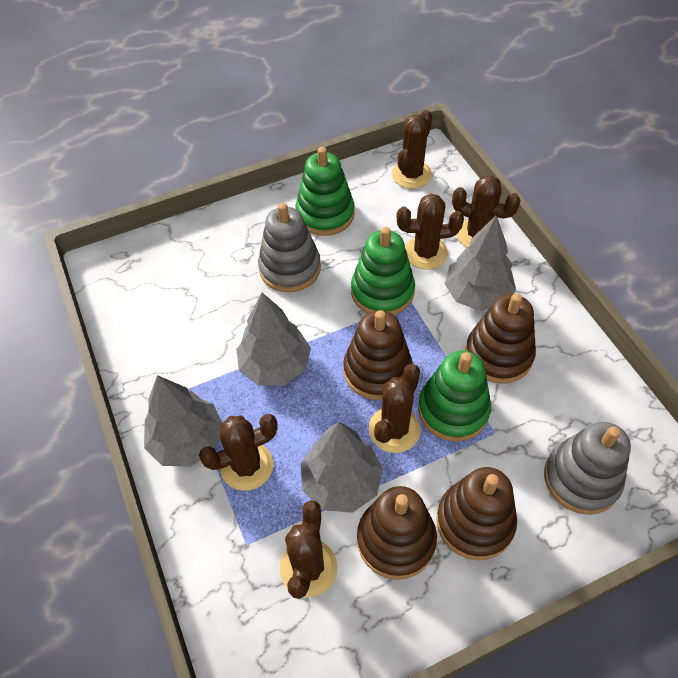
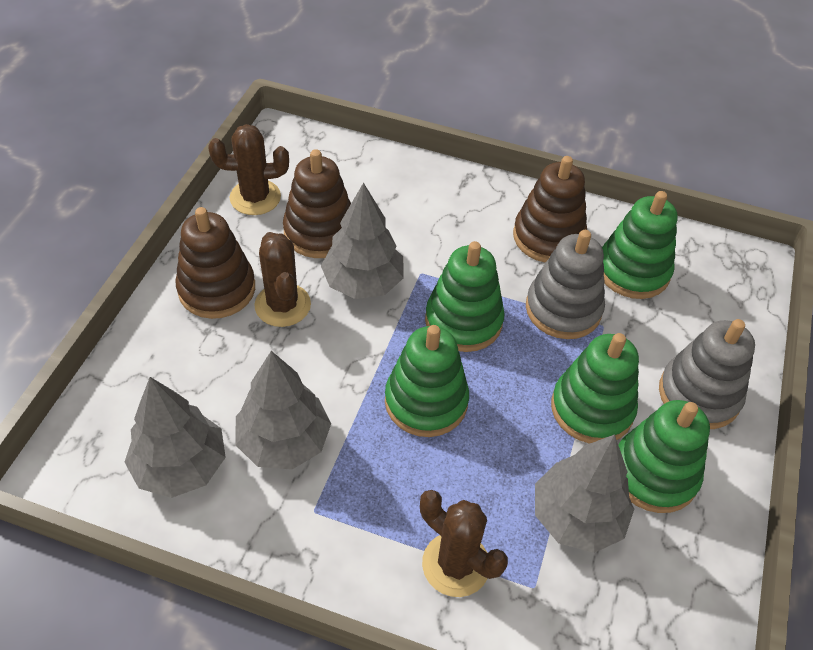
brown cactus: 6 -> 3
brown stacking toy: 4 -> 3
green stacking toy: 3 -> 5

